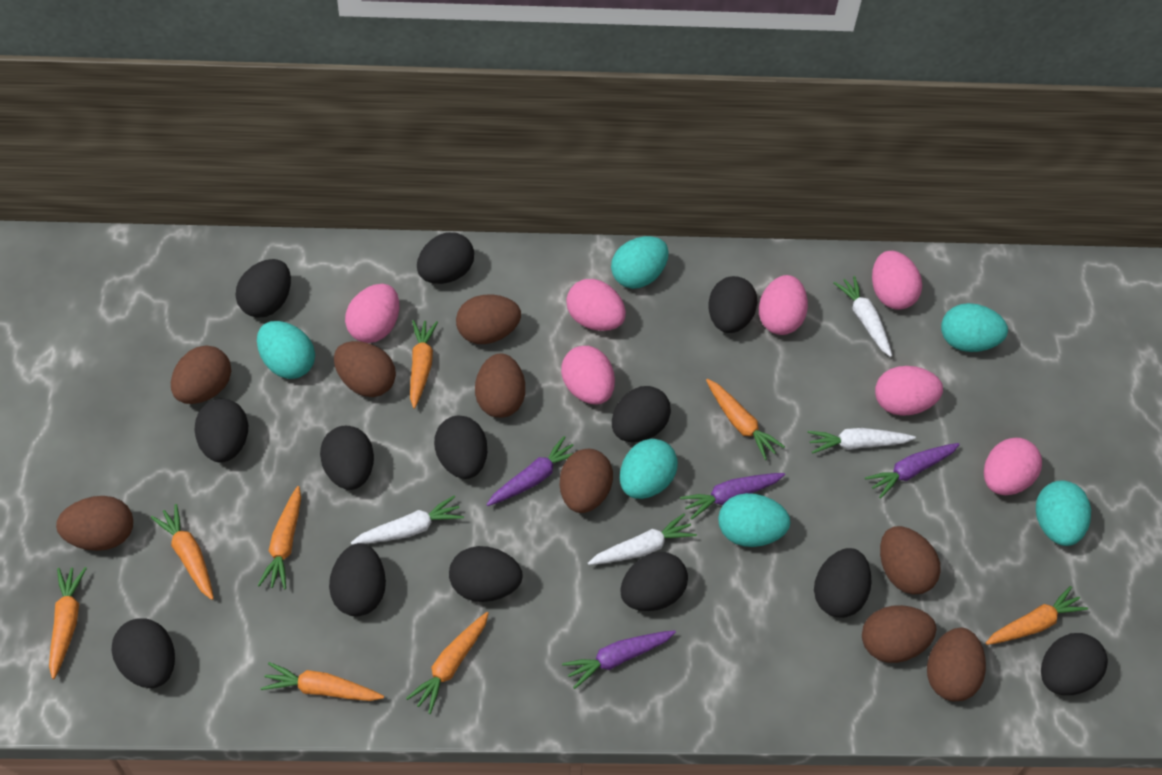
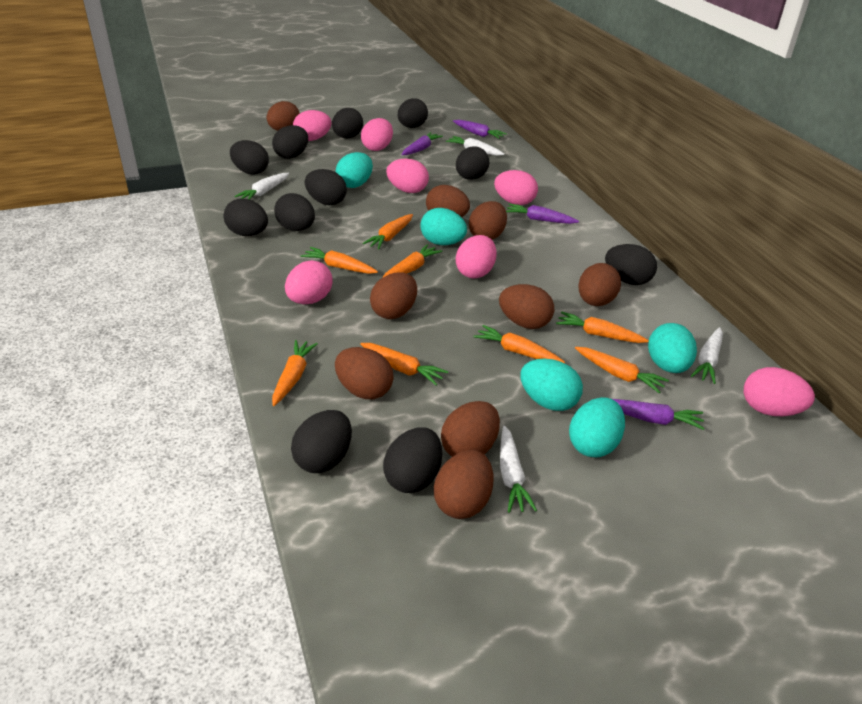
black egg: 13 -> 11
turquoise egg: 6 -> 5

